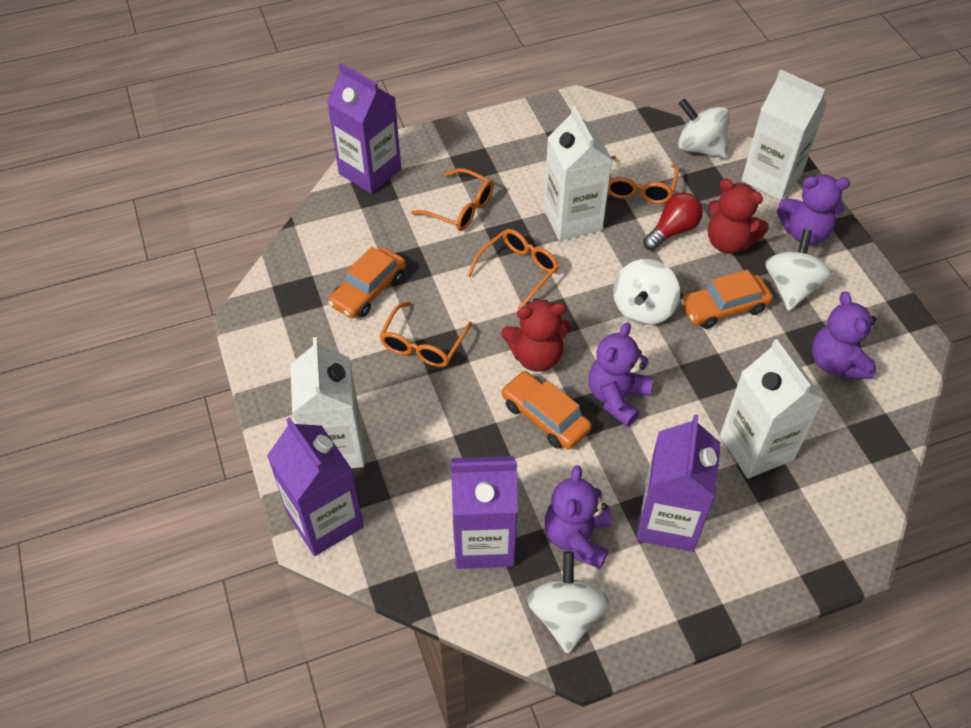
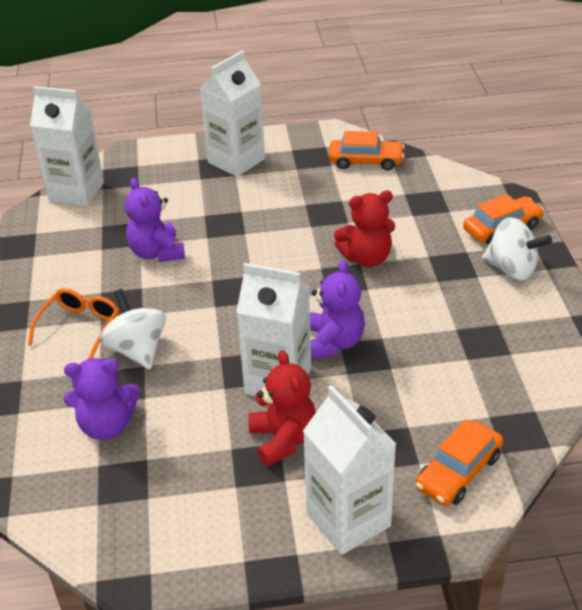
orange glasses: 4 -> 1
purple carton: 4 -> 0
purple teddy bear: 4 -> 3
red light bulb: 1 -> 0
white spinning top: 4 -> 2

